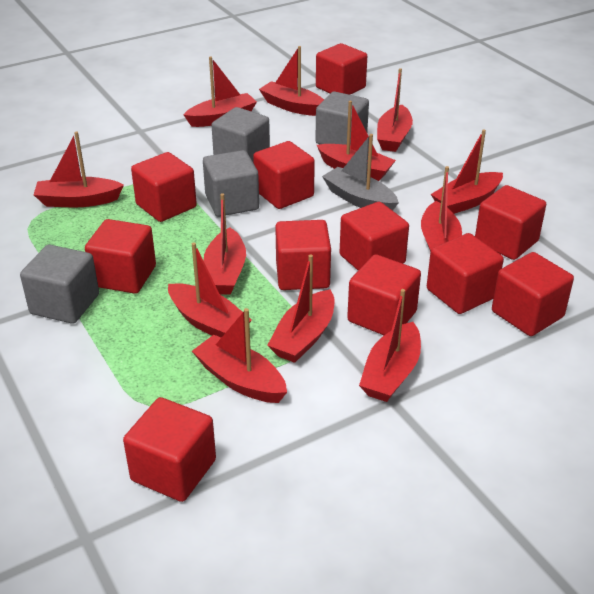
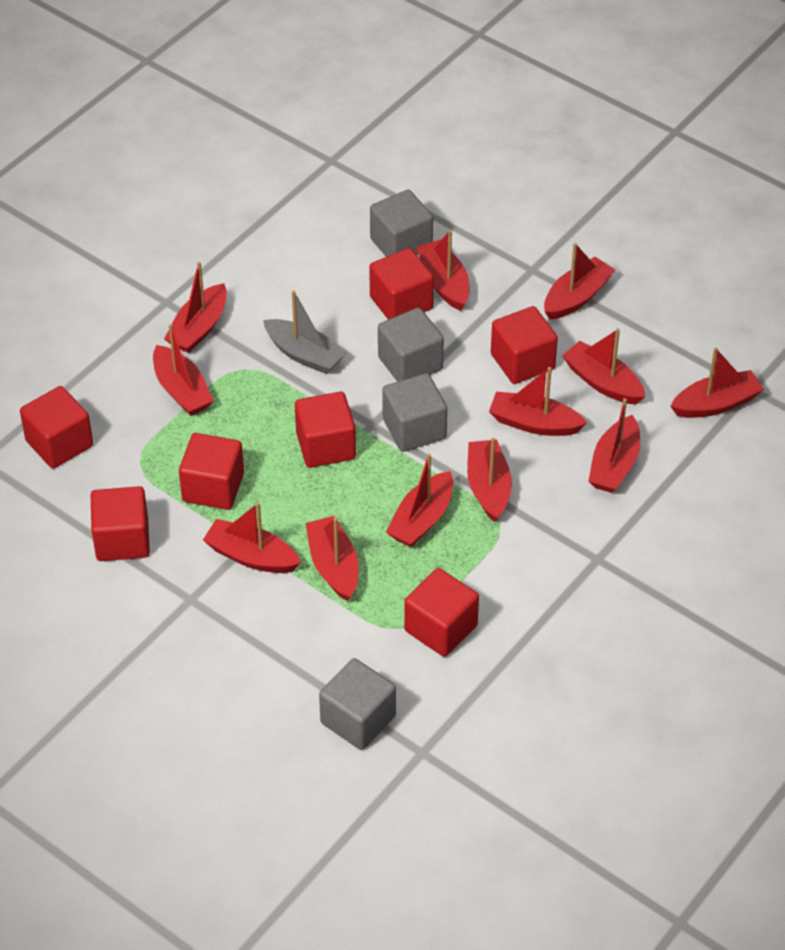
red cube: 11 -> 7

